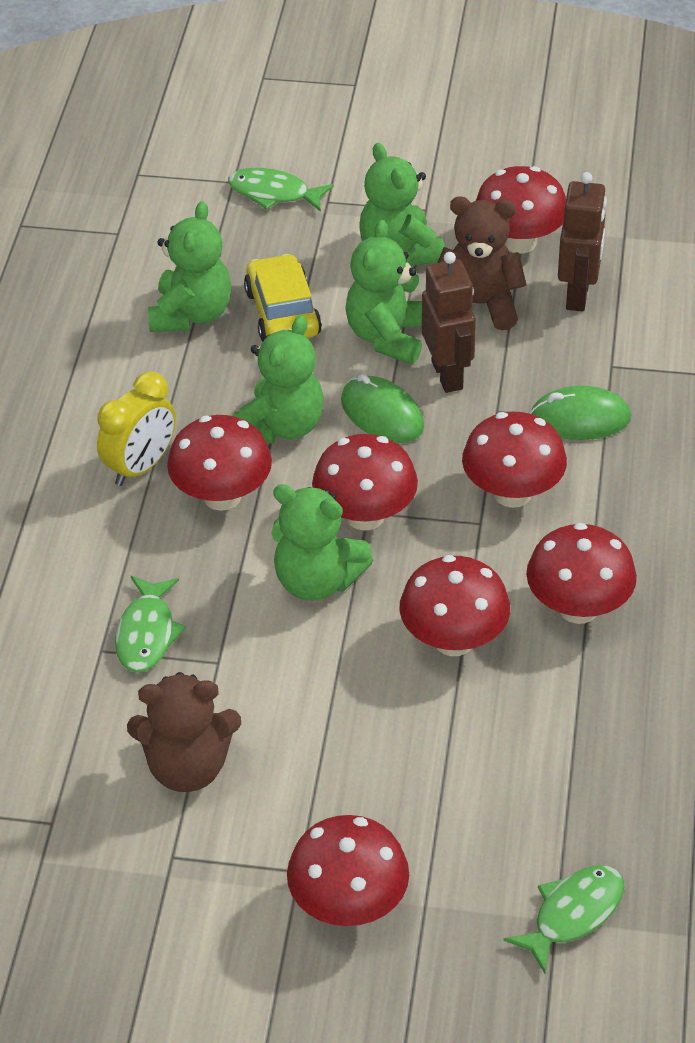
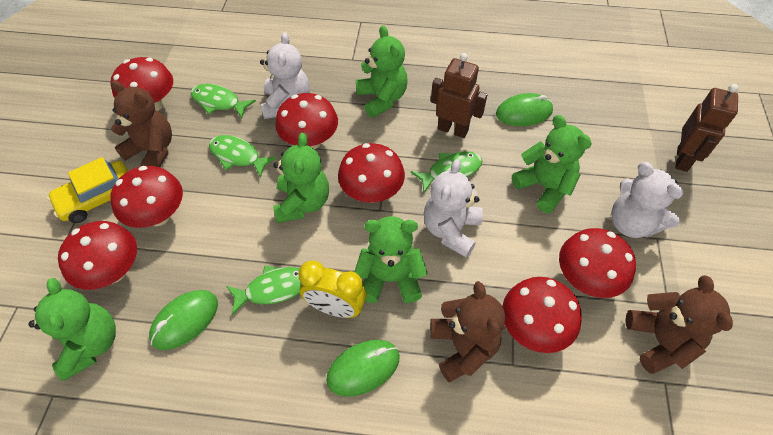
brown teddy bear: 2 -> 3
green fish: 3 -> 4
green mouse: 2 -> 3
white teddy bear: 0 -> 3

